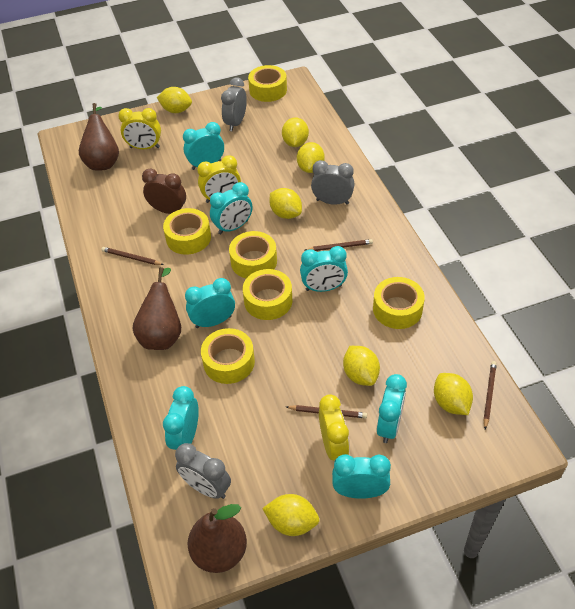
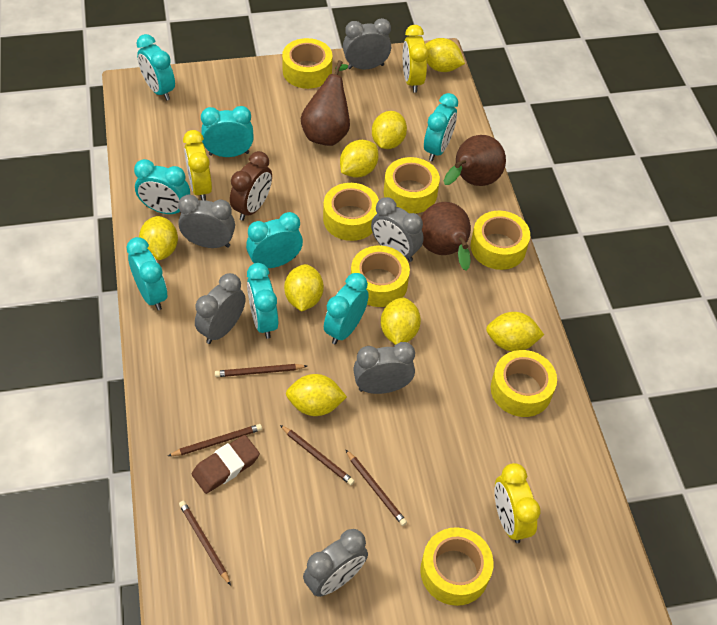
brown eraser: 0 -> 1
brown pencil: 4 -> 5
grey clock: 3 -> 6
turquoise clock: 7 -> 8
yellow lemon: 7 -> 8
yellow tape: 6 -> 7

